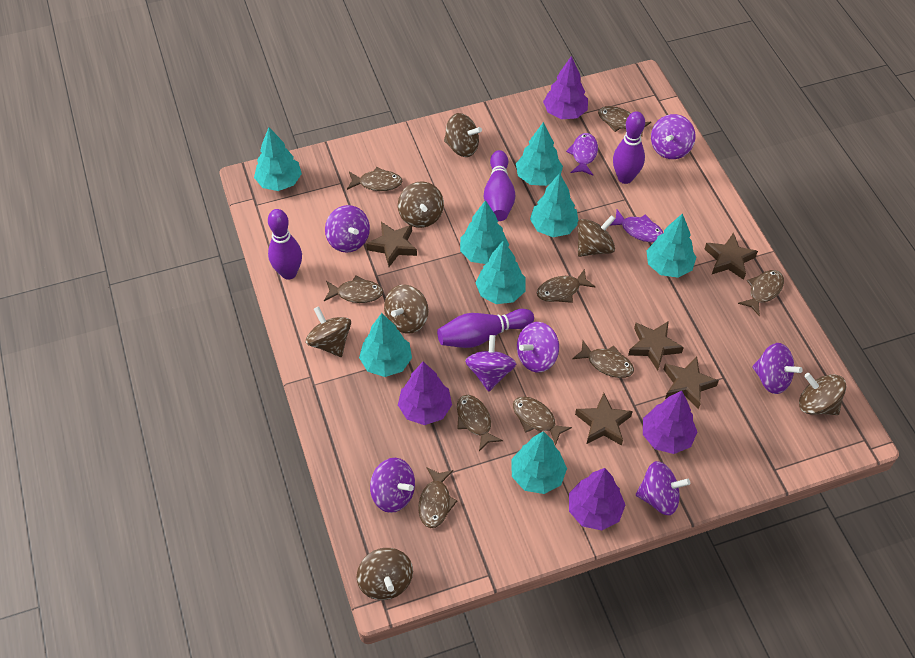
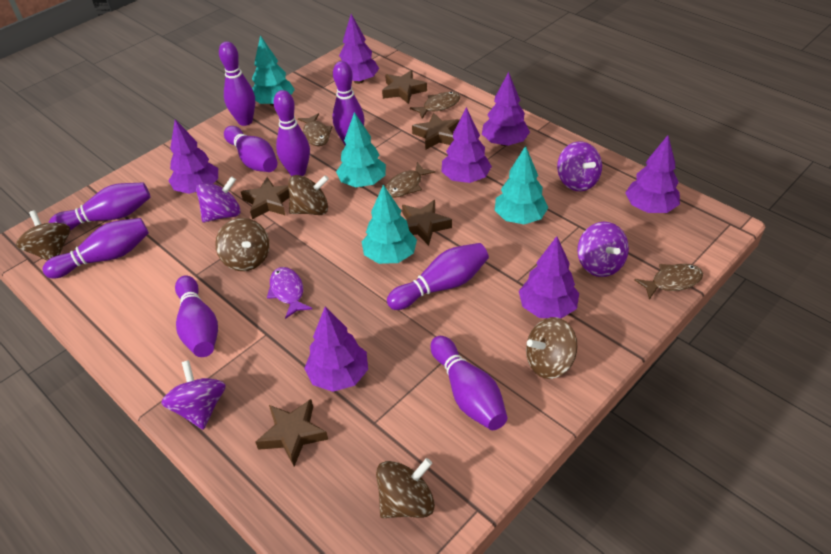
brown fish: 9 -> 4
brown spinning top: 7 -> 5
purple bowling pin: 4 -> 9
purple fish: 2 -> 1
purple spinning top: 7 -> 4
purple tree: 4 -> 7
turquoise tree: 8 -> 4

